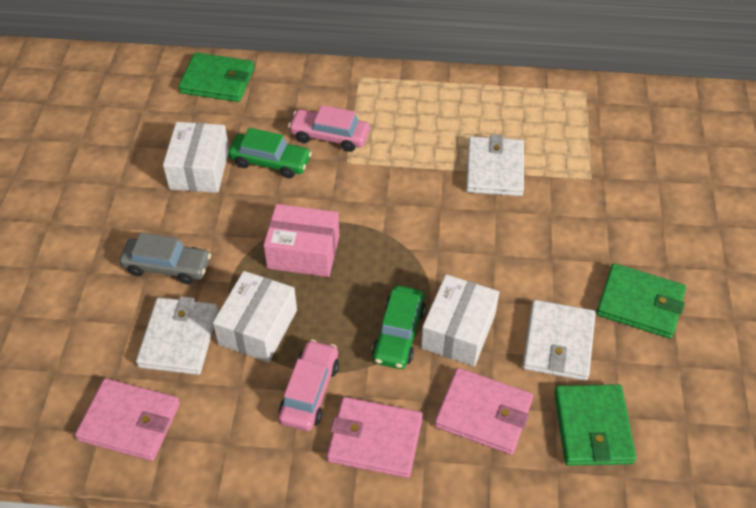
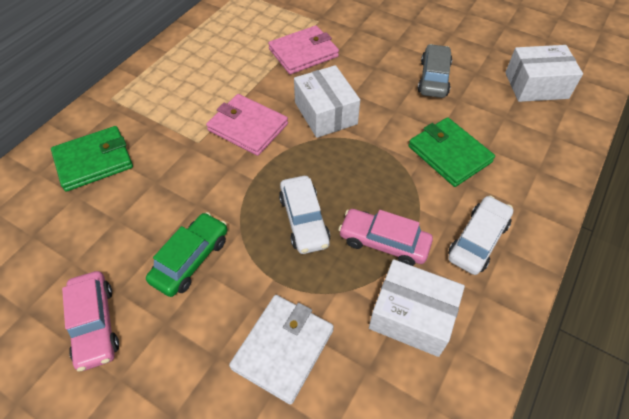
green car: 2 -> 1
green wallet: 3 -> 2
pink box: 1 -> 0
pink wallet: 3 -> 2
white car: 0 -> 2
white wallet: 3 -> 1

